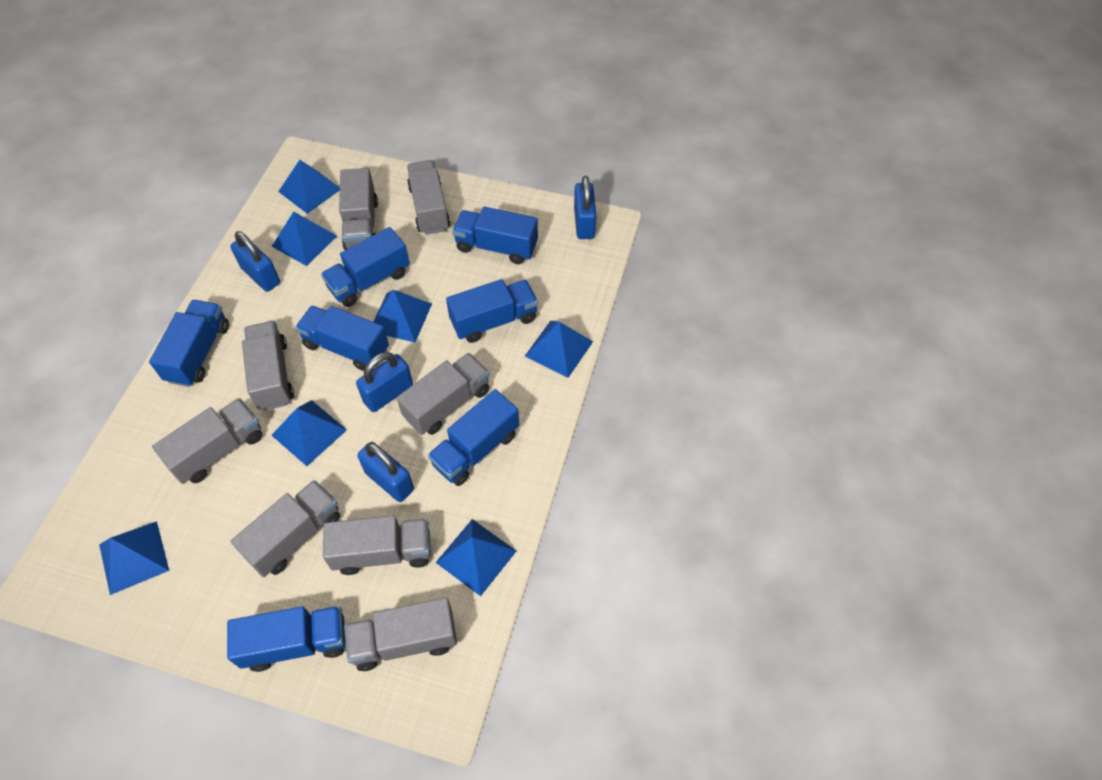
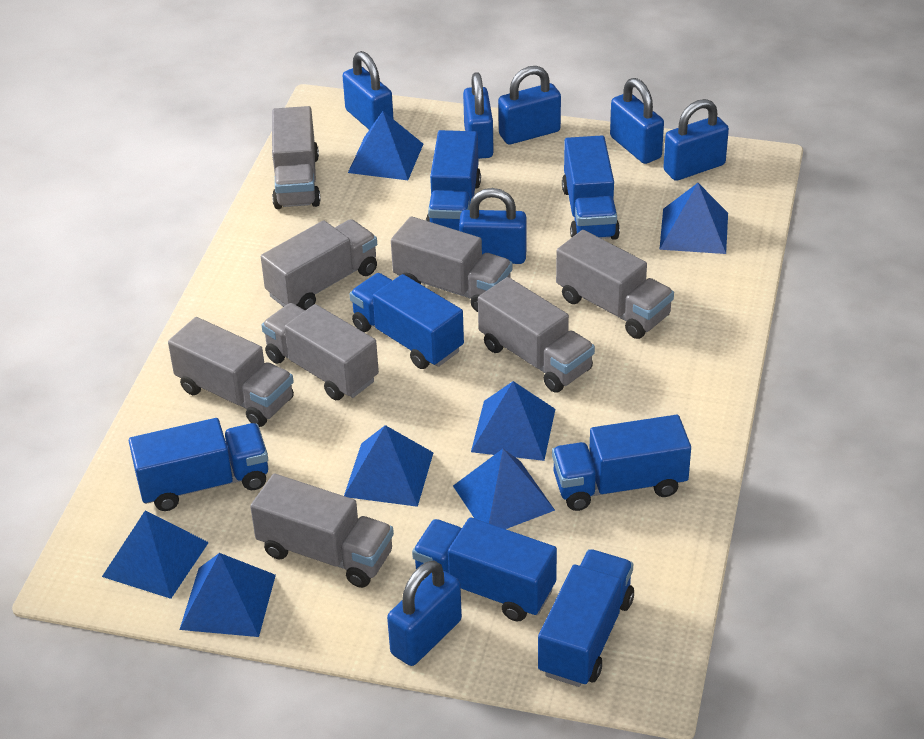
blue padlock: 4 -> 7

